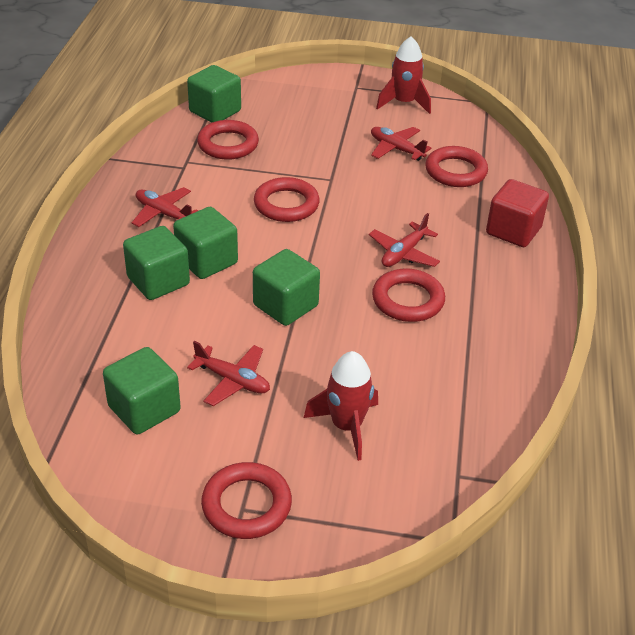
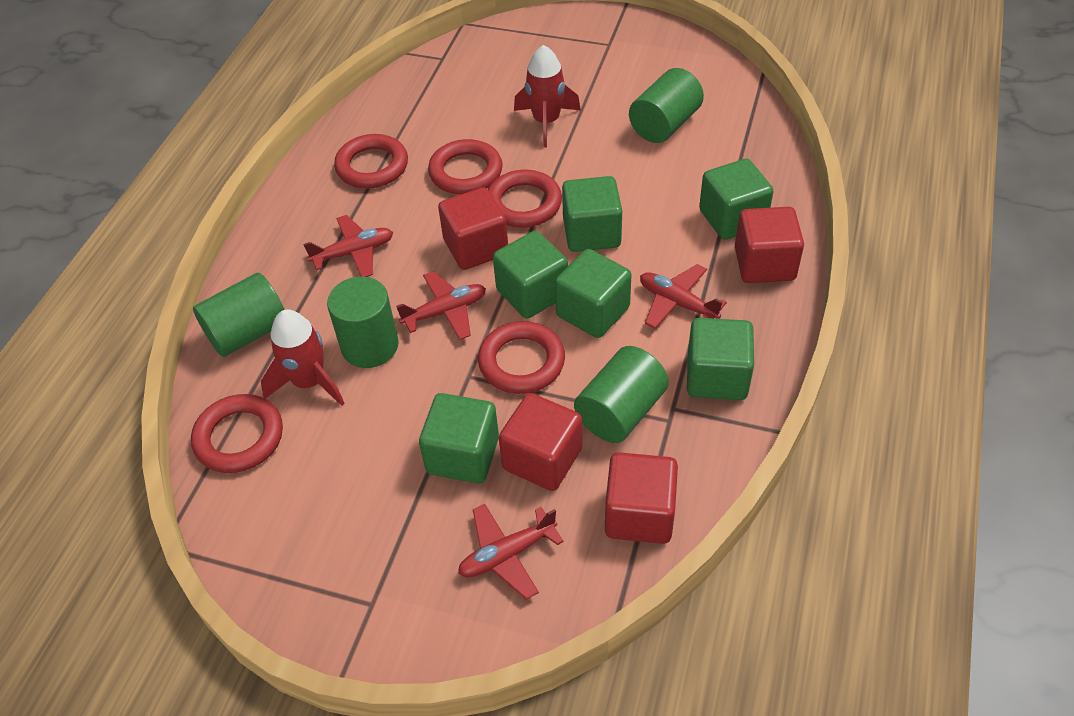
green cube: 5 -> 6
green cylinder: 0 -> 4
red cube: 1 -> 4

